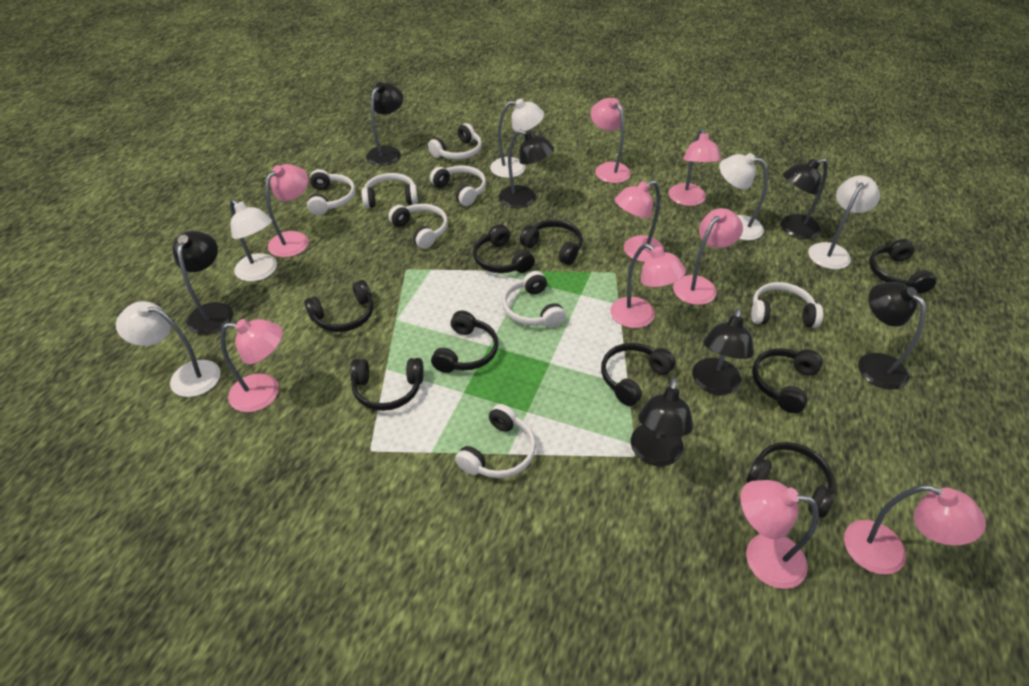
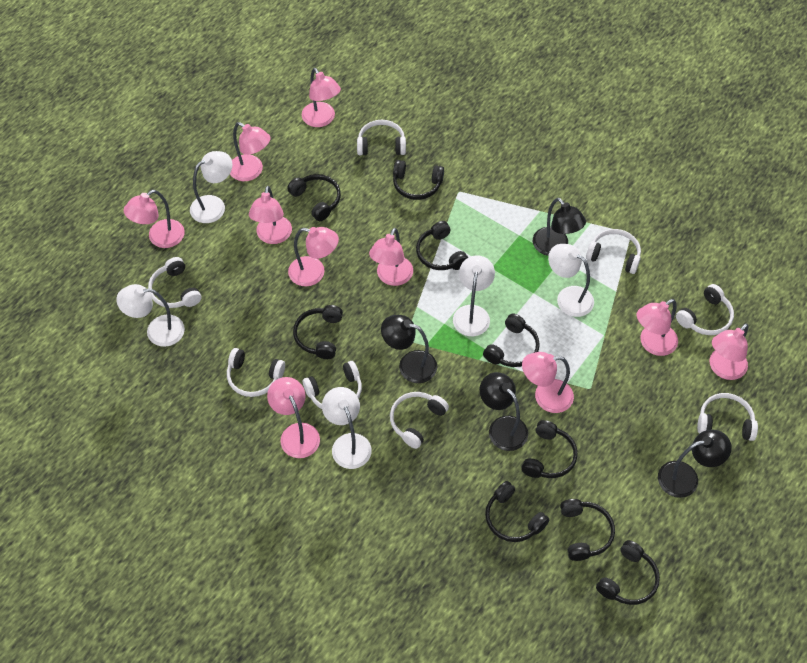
black lamp: 7 -> 4
pink lamp: 9 -> 10

